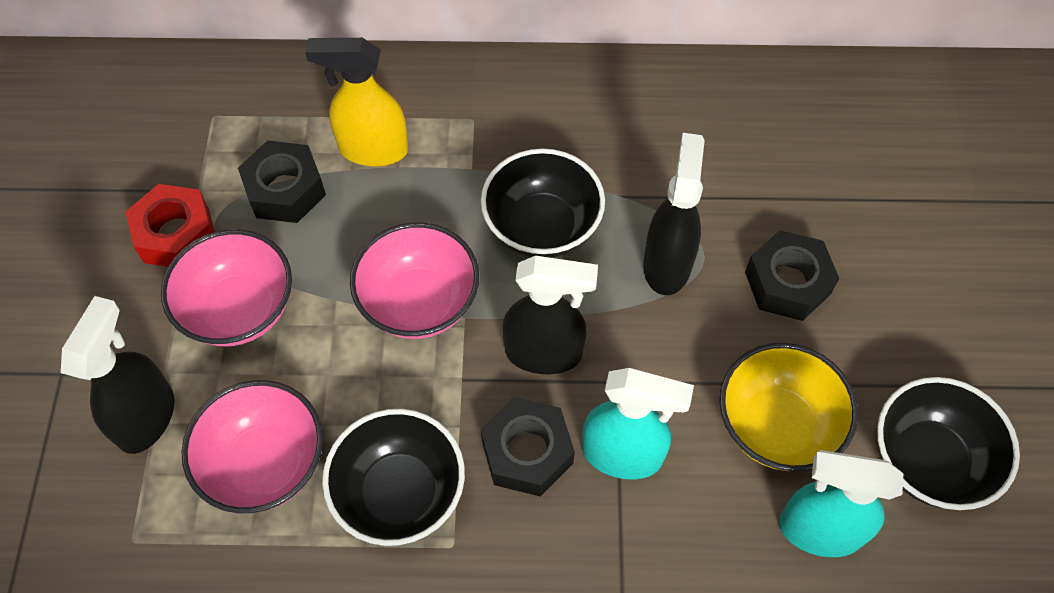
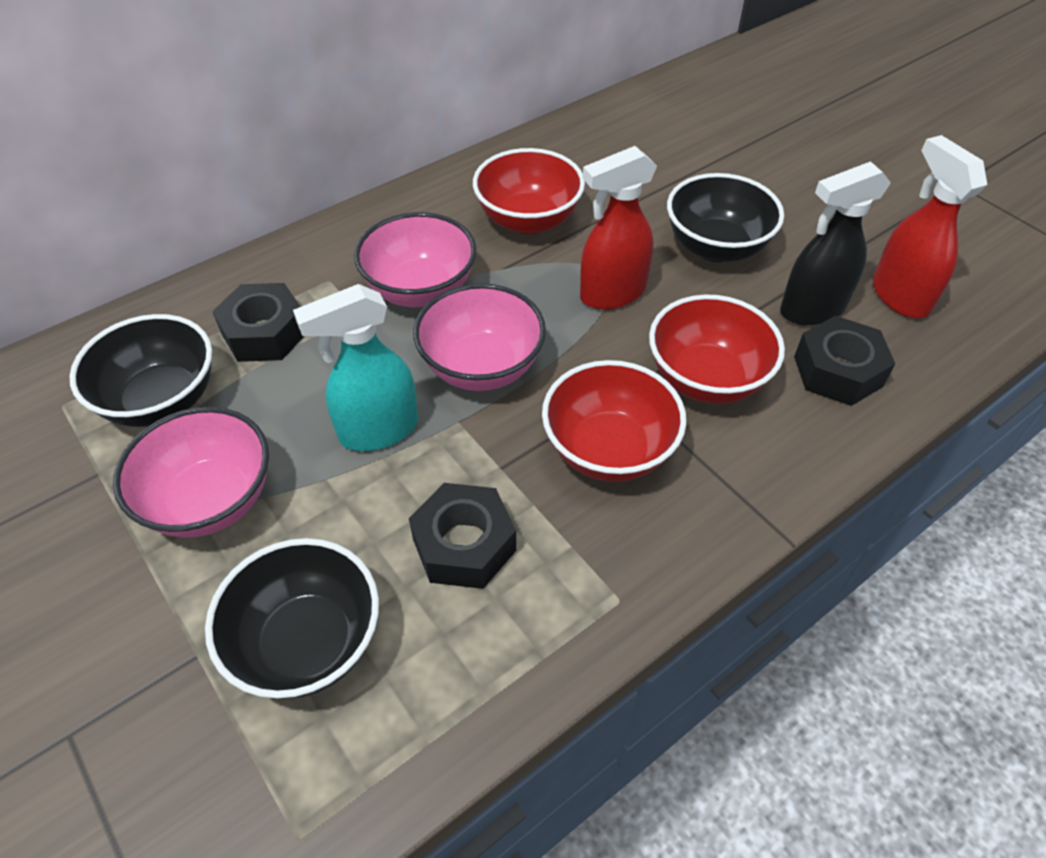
black spray bottle: 3 -> 1
red bowl: 0 -> 3
red nut: 1 -> 0
red spray bottle: 0 -> 2
turquoise spray bottle: 2 -> 1
yellow bowl: 1 -> 0
yellow spray bottle: 1 -> 0

